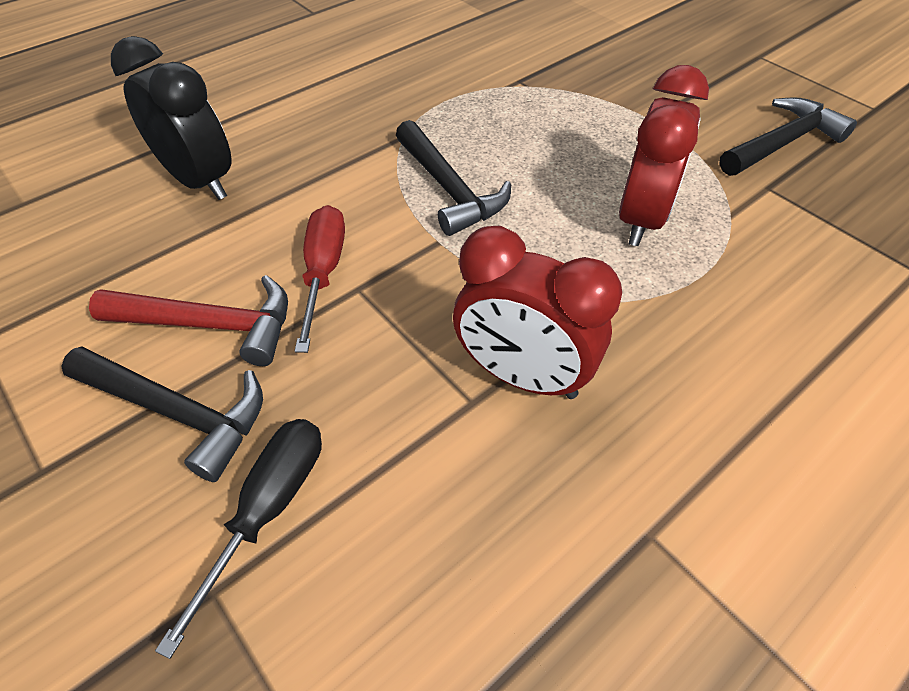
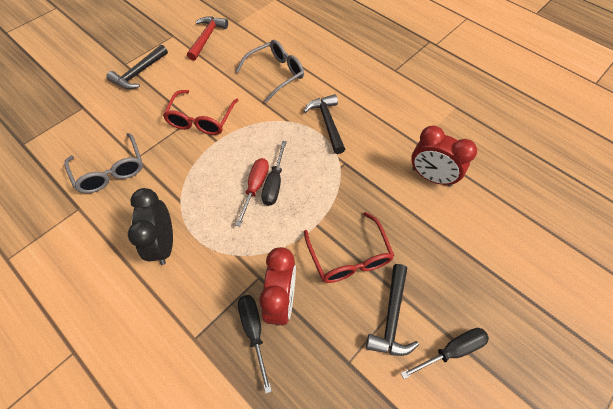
black screwdriver: 1 -> 3
grey glasses: 0 -> 2
red glasses: 0 -> 2

